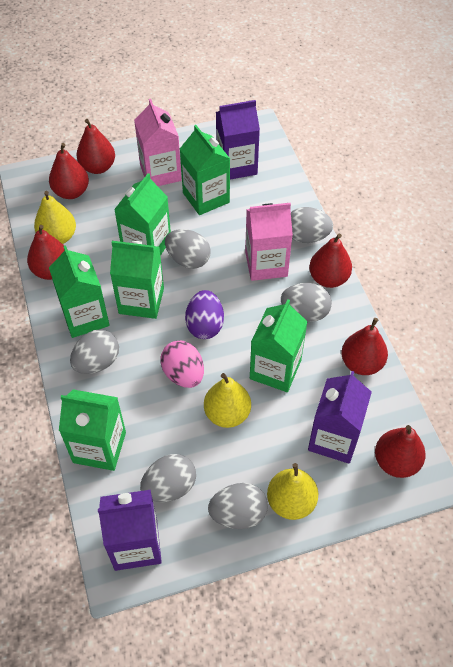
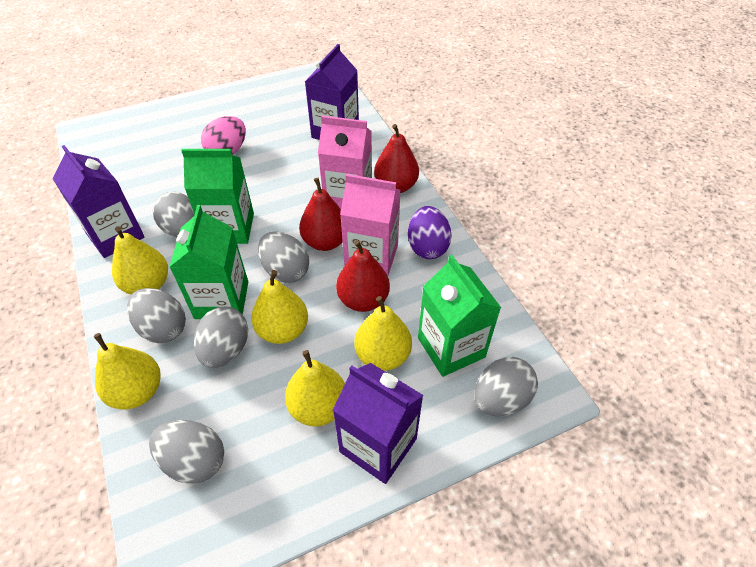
green carton: 6 -> 3
red pear: 6 -> 3
yellow pear: 3 -> 5

